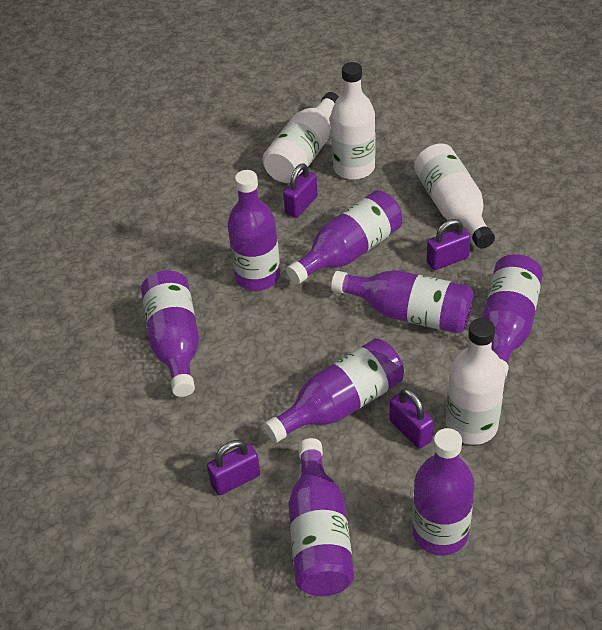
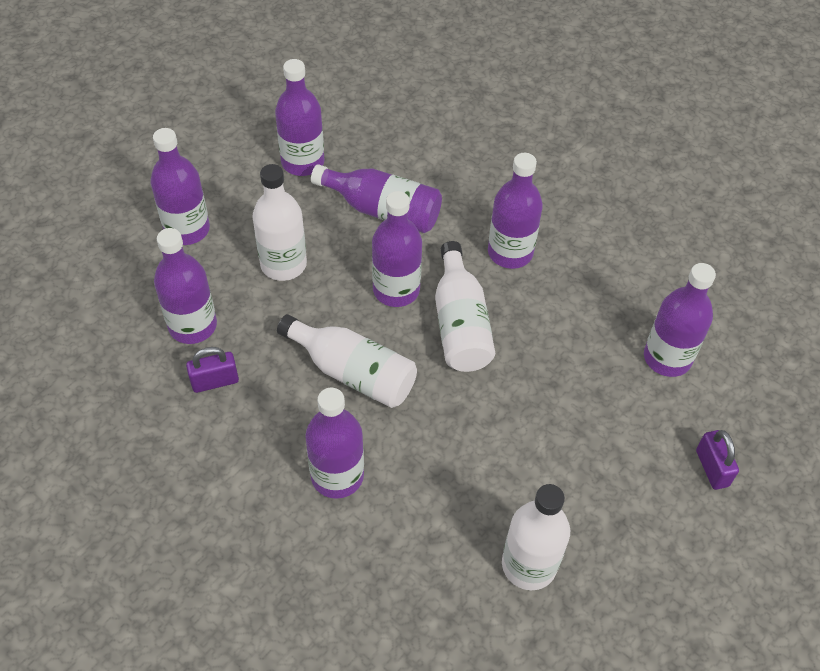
purple padlock: 4 -> 2

